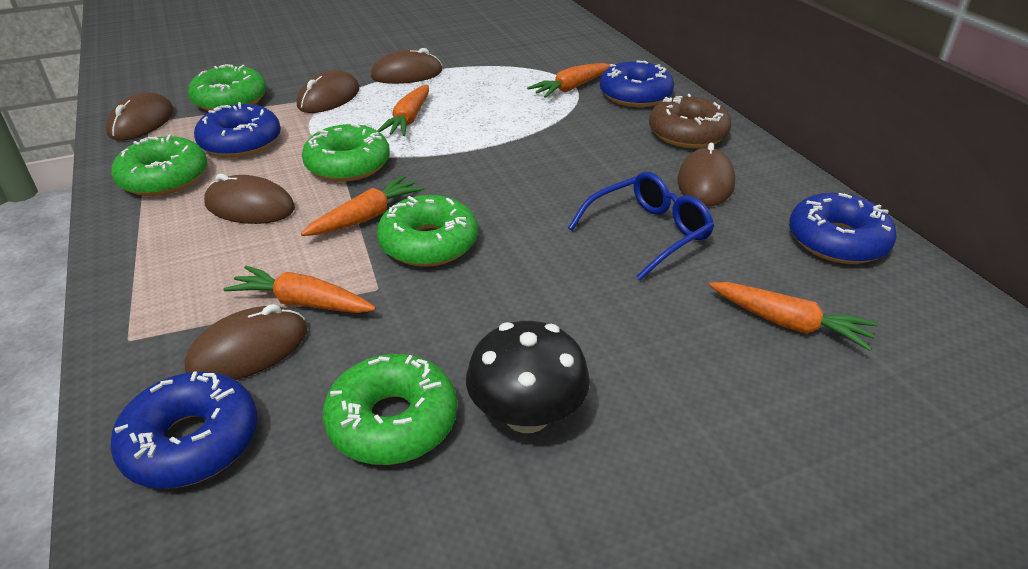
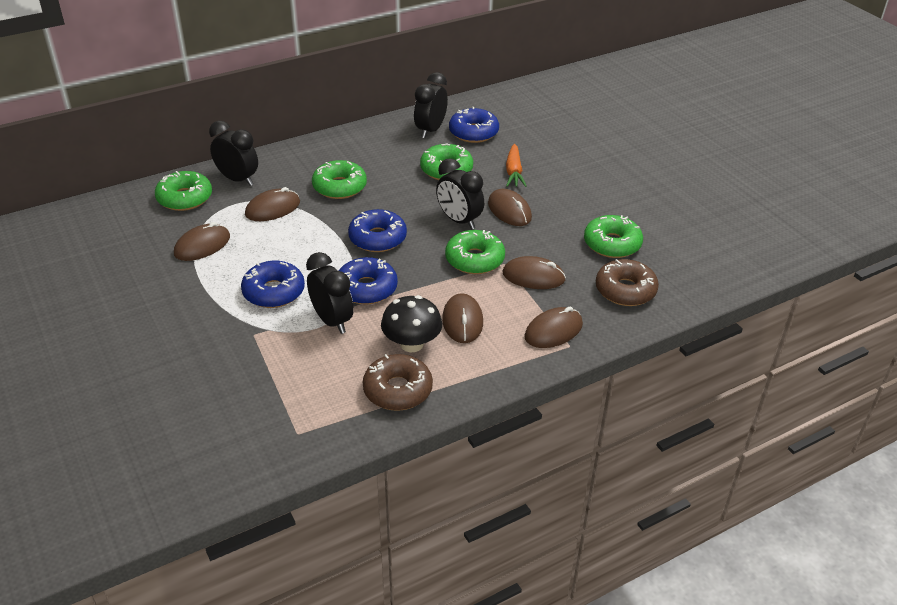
black clock: 0 -> 4
blue glasses: 1 -> 0
brown donut: 1 -> 2
orange carrot: 5 -> 1

